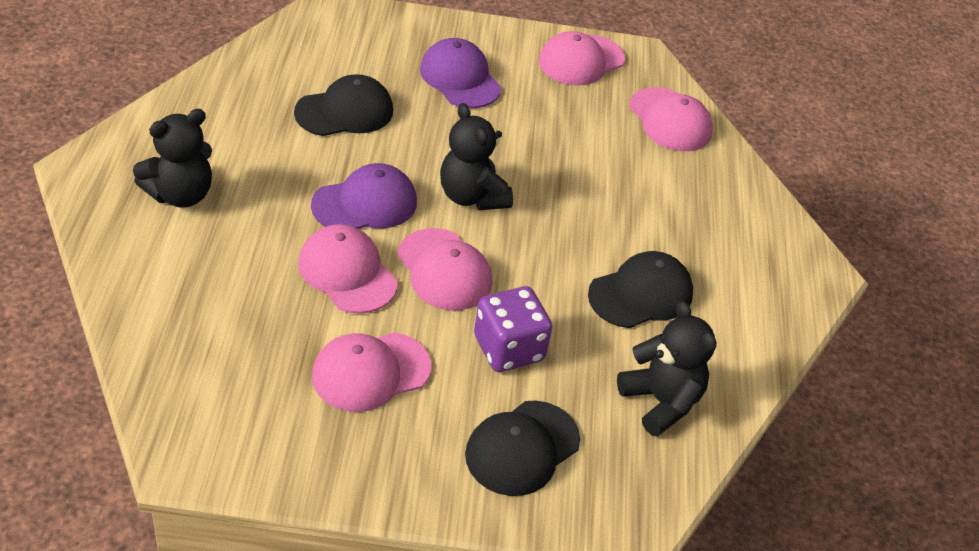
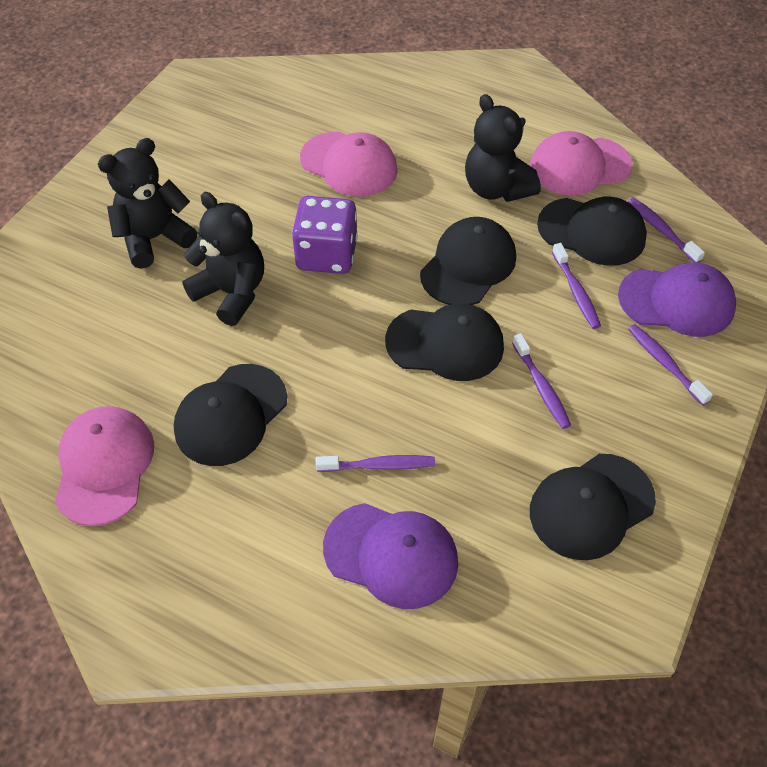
black cap: 3 -> 5
pink cap: 5 -> 3
purple toothbrush: 0 -> 5

